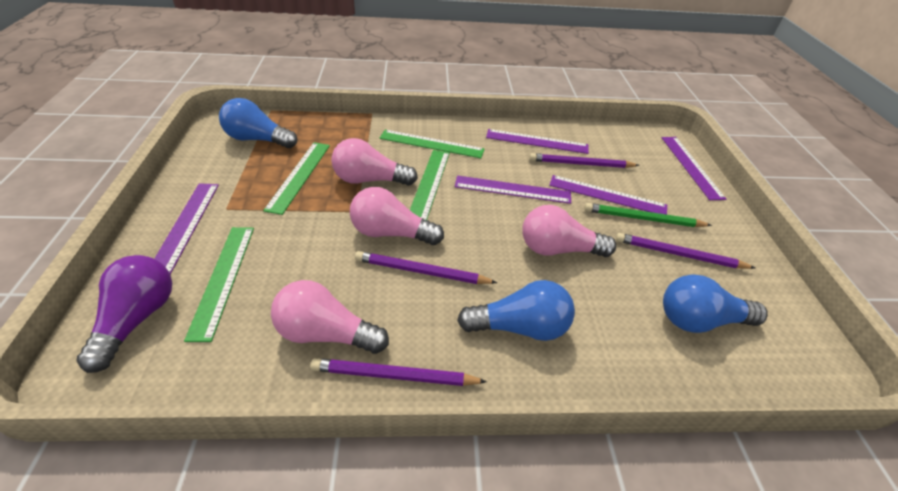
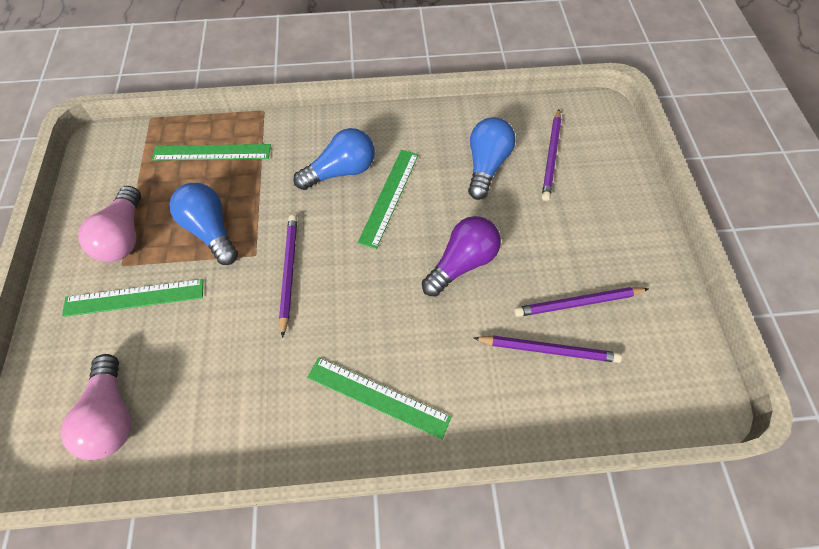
green pencil: 1 -> 0
pink light bulb: 4 -> 2
purple ruler: 5 -> 0

